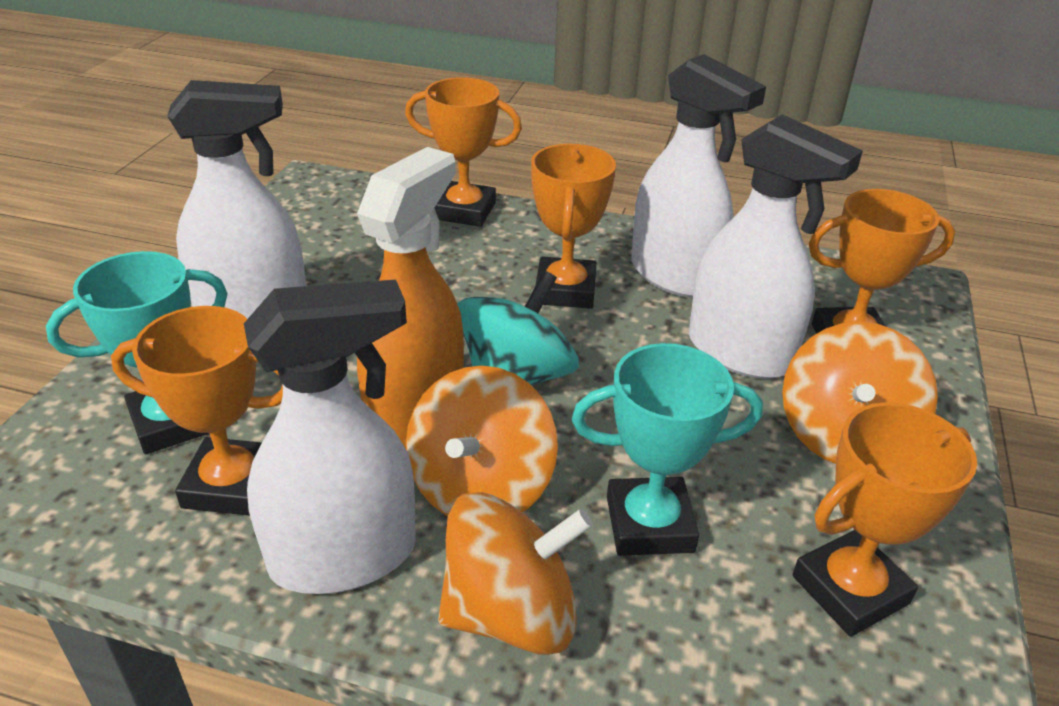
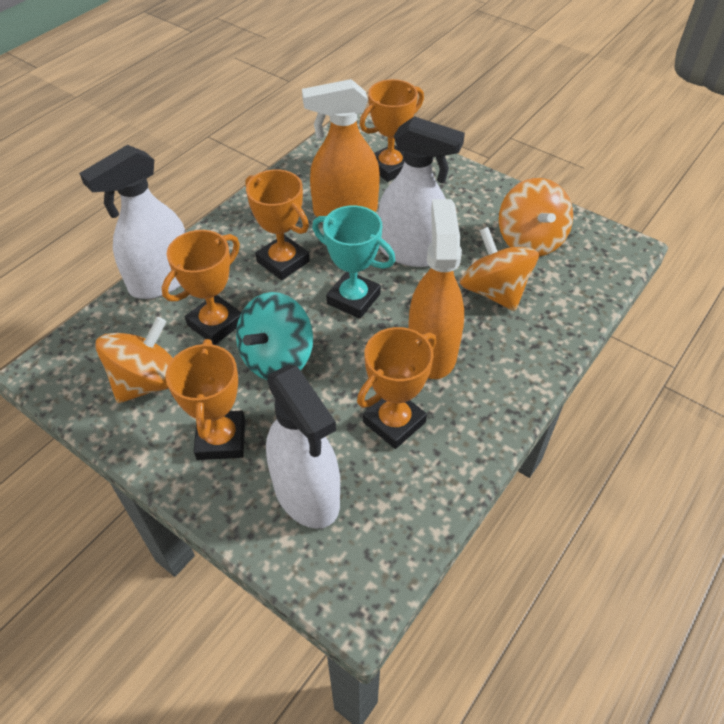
orange spray bottle: 1 -> 2
turquoise trophy: 2 -> 1
white spray bottle: 4 -> 3

